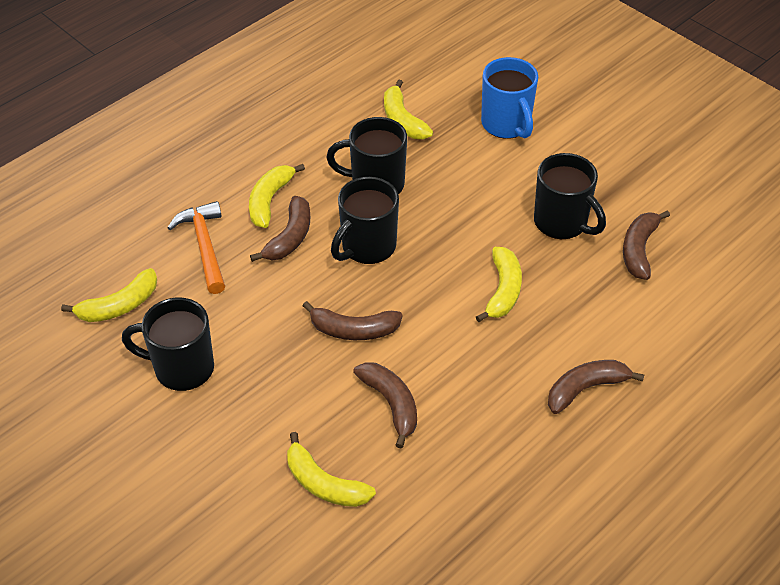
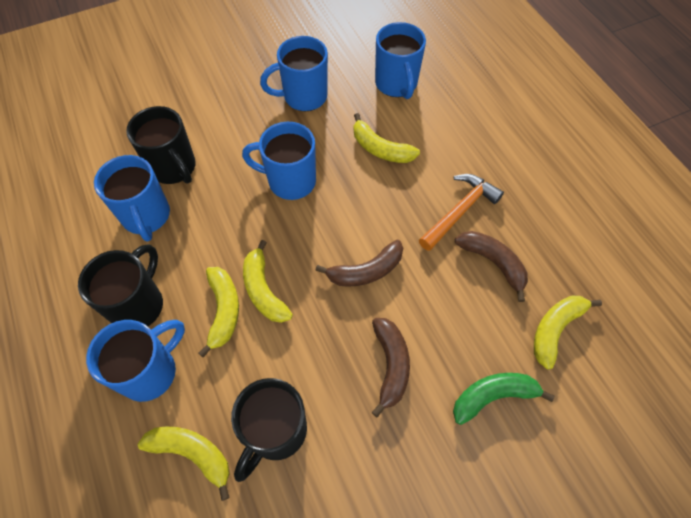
black mug: 4 -> 3
blue mug: 1 -> 5
brown banana: 5 -> 3
green banana: 0 -> 1

